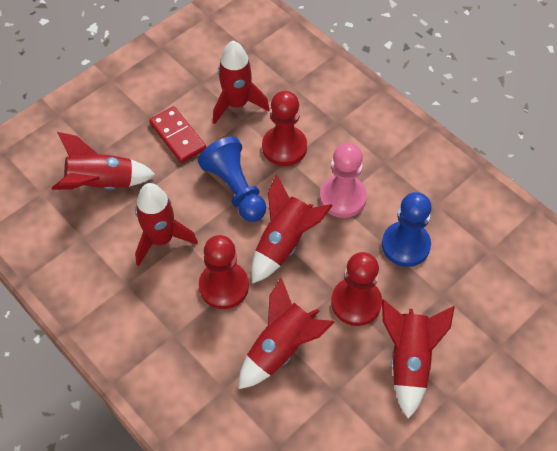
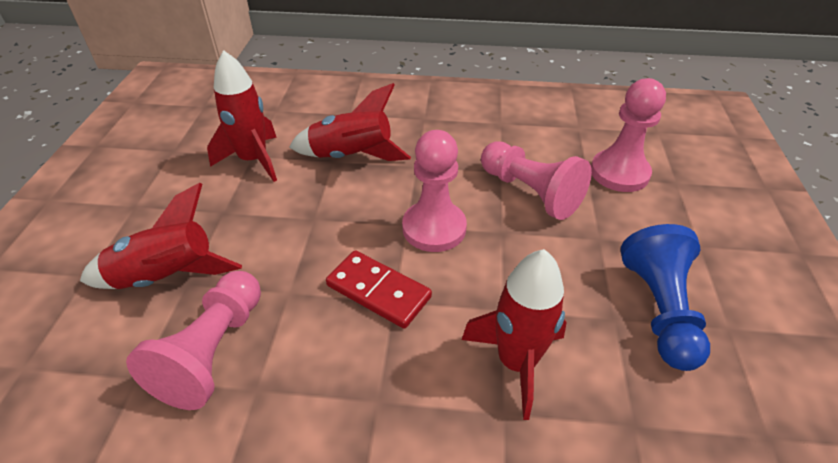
blue pawn: 2 -> 1
pink pawn: 1 -> 4
red pawn: 3 -> 0
red rocket: 6 -> 4

